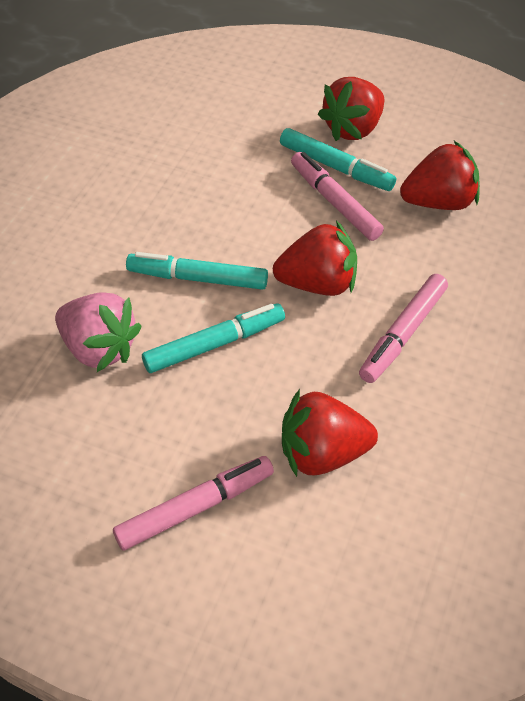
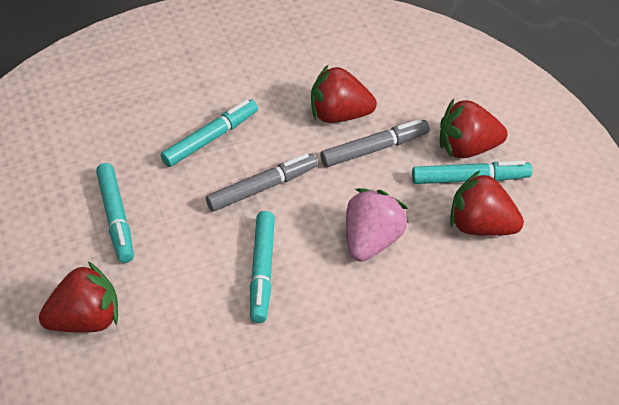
grey marker: 0 -> 2
pink marker: 3 -> 0
turquoise marker: 3 -> 4

